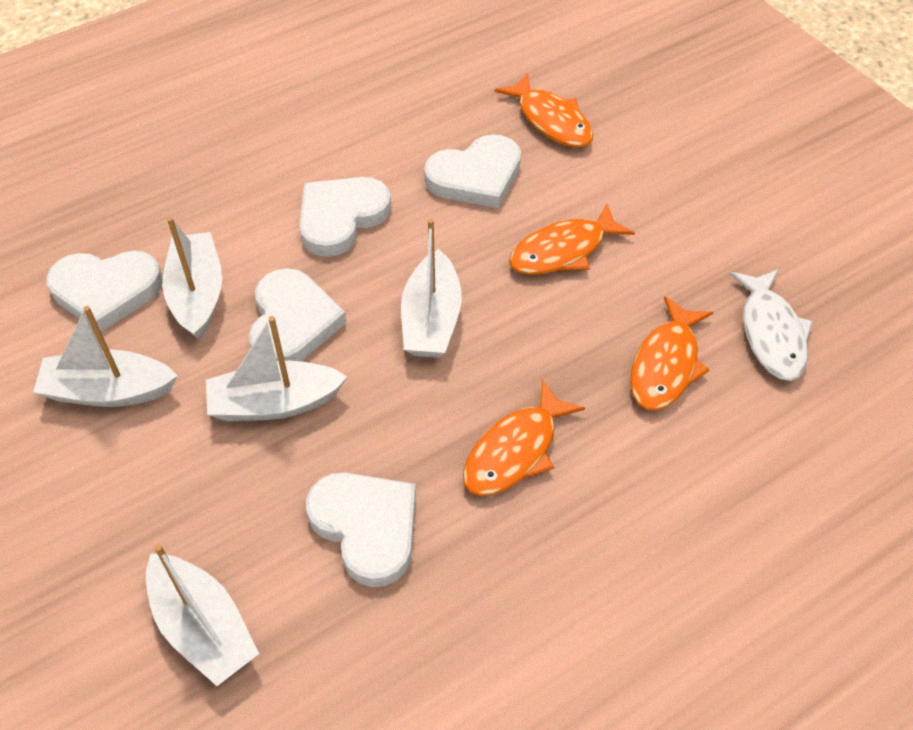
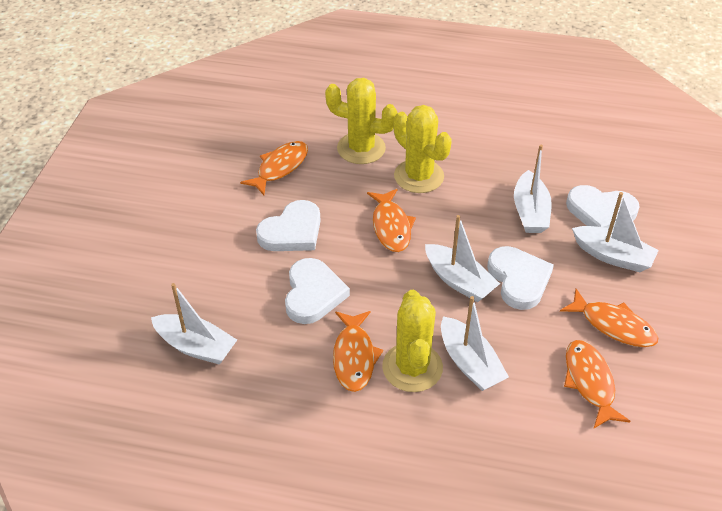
orange fish: 4 -> 5
white fish: 1 -> 0
white heart: 5 -> 4
yellow cactus: 0 -> 3

